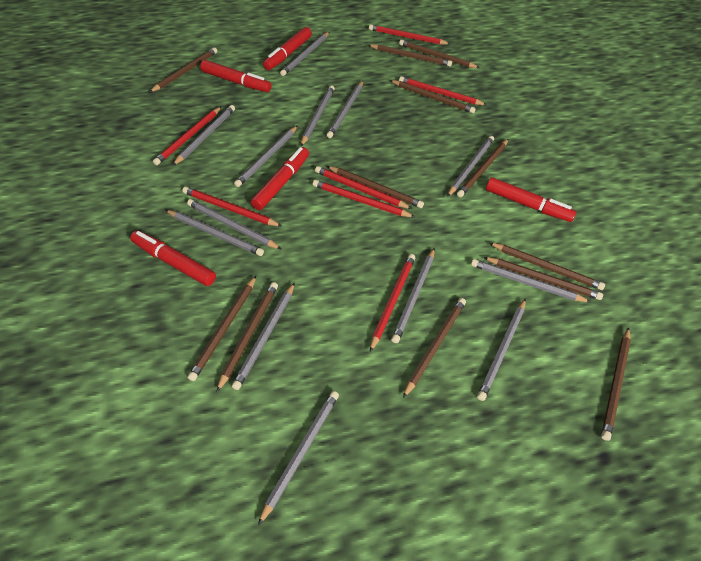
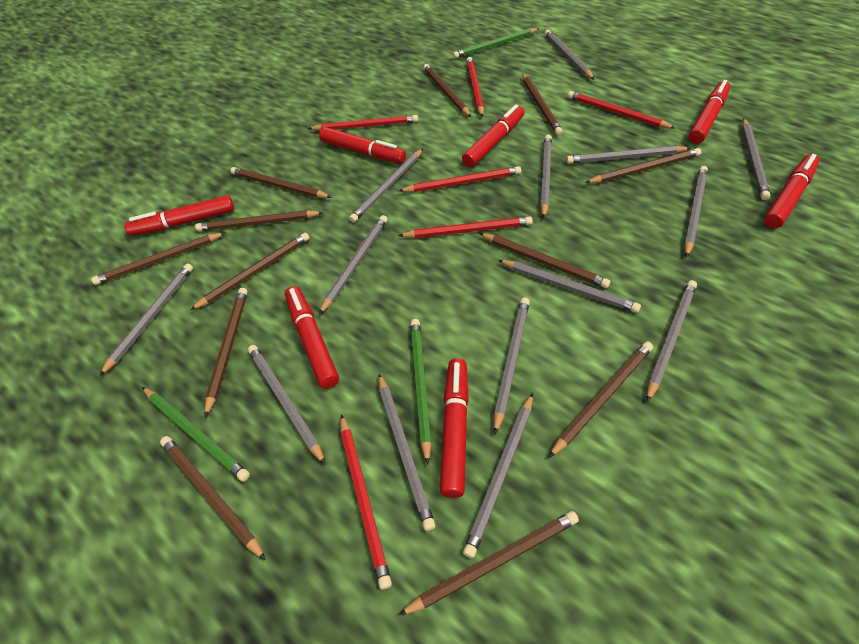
green pencil: 0 -> 3
grey pencil: 13 -> 14
red marker: 5 -> 7
red pencil: 7 -> 6

